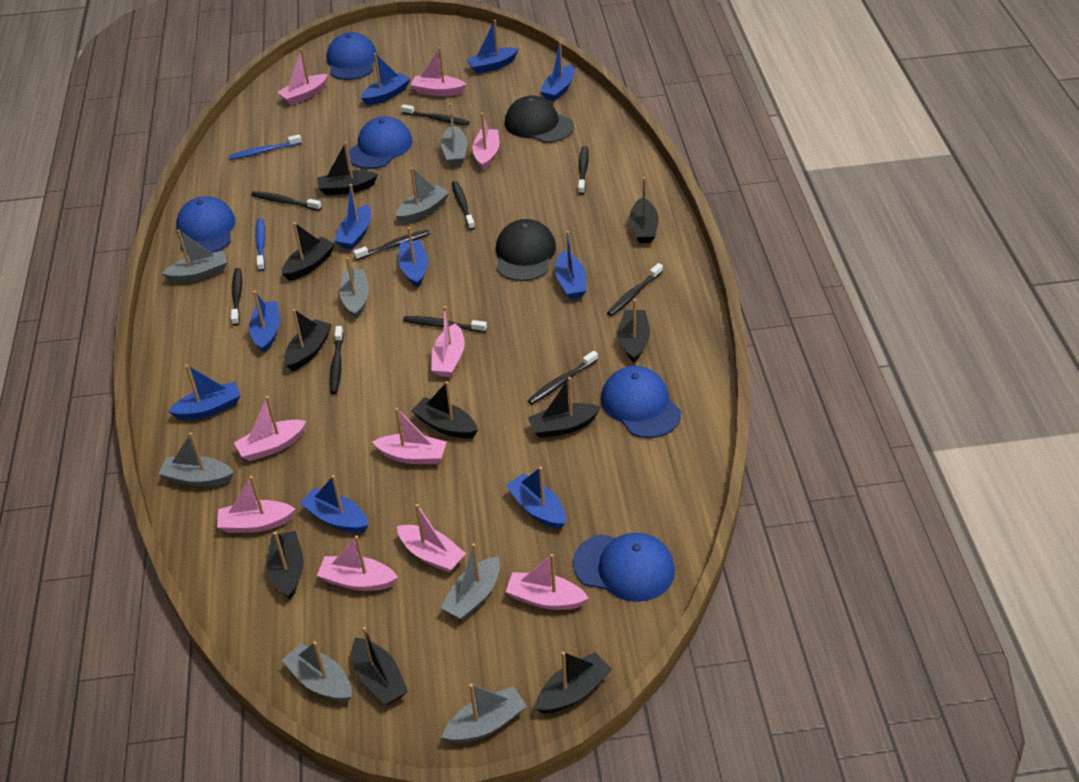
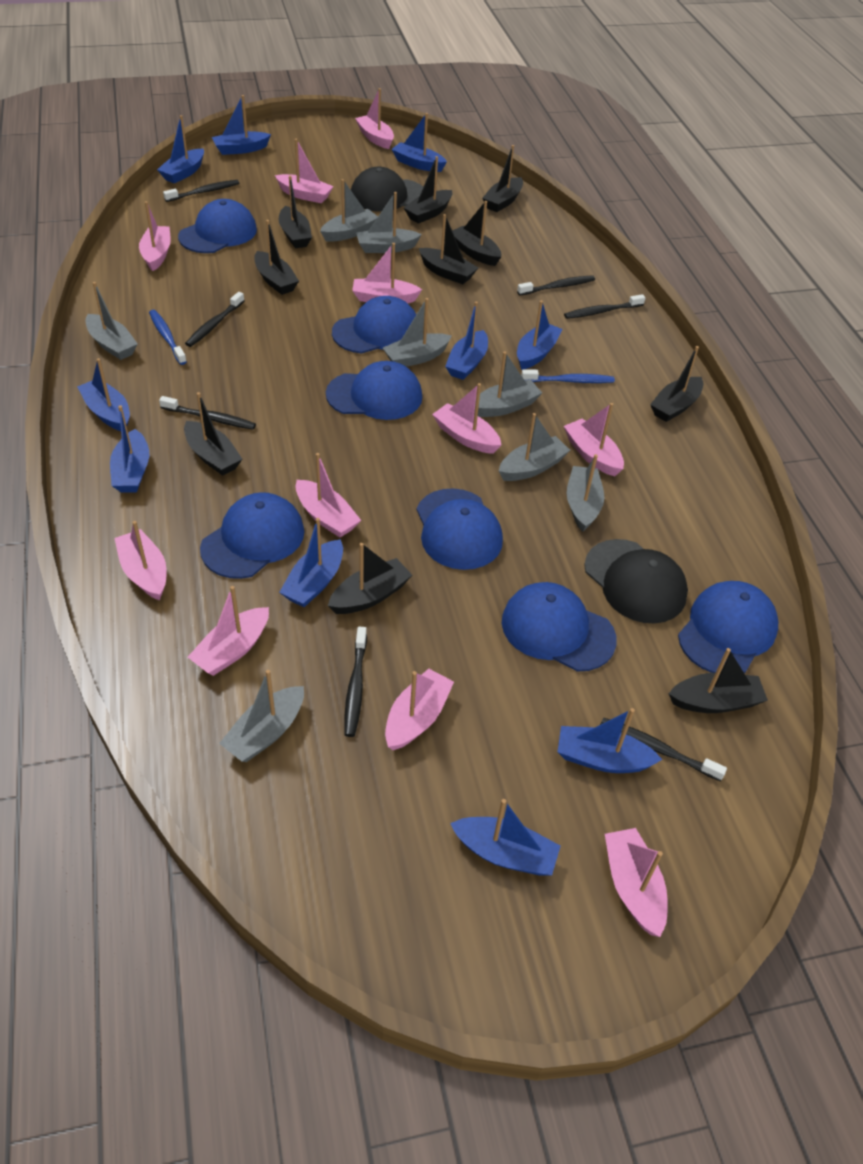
black toothbrush: 10 -> 7
blue cap: 5 -> 7
pink boat: 10 -> 11

